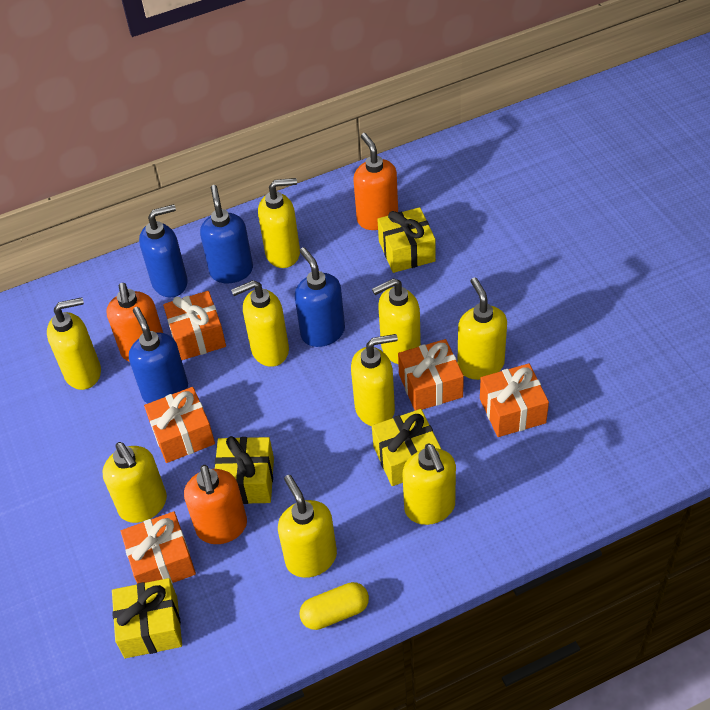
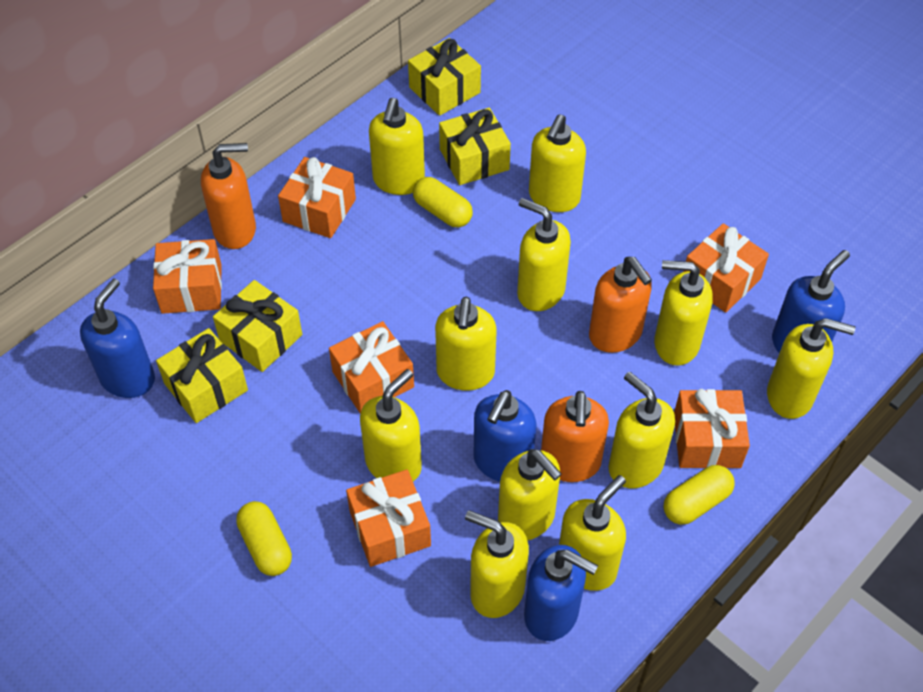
orange gift: 5 -> 6
yellow capsule: 1 -> 3
yellow soap dispenser: 9 -> 11

